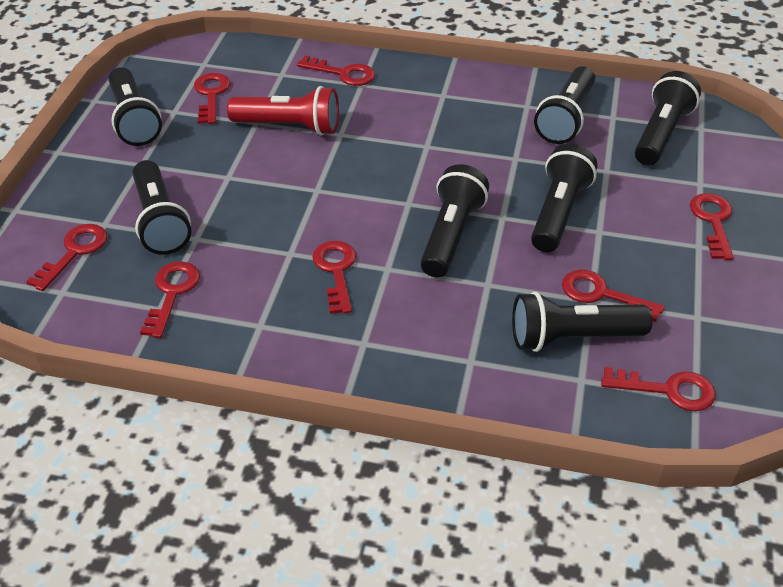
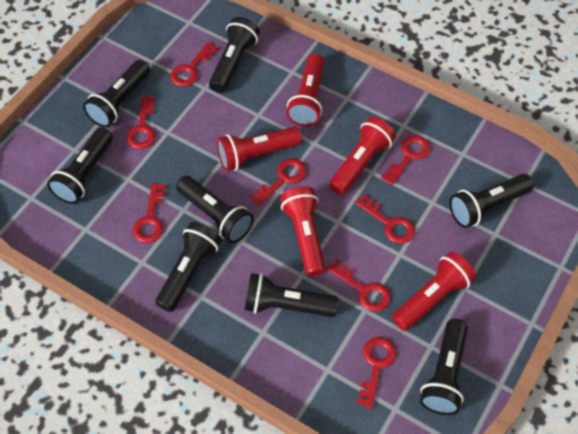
black flashlight: 7 -> 8
red flashlight: 1 -> 5

